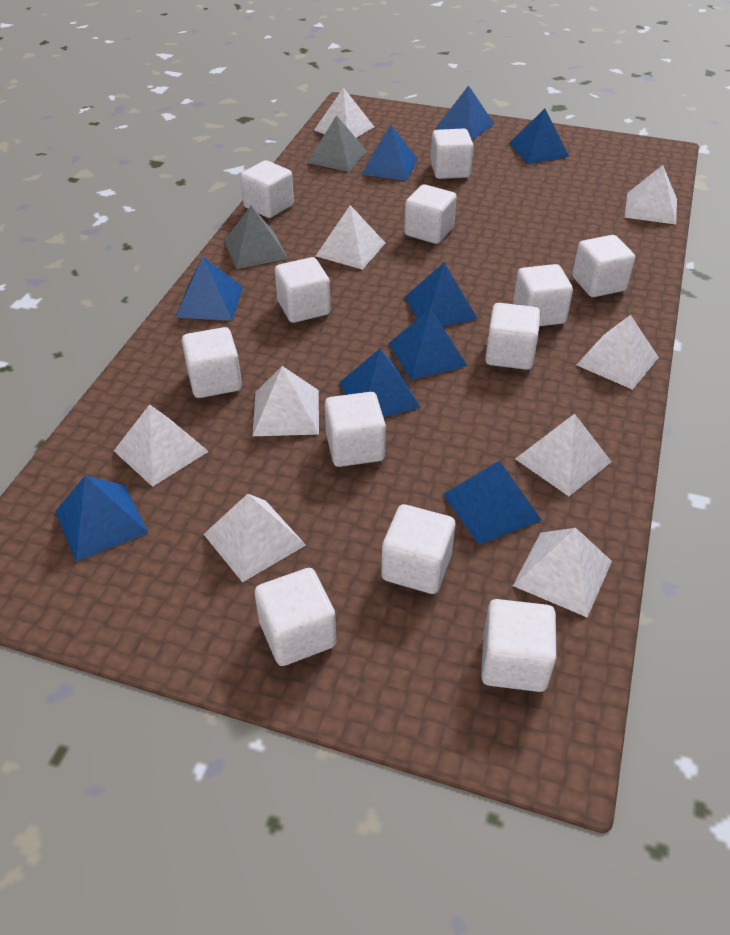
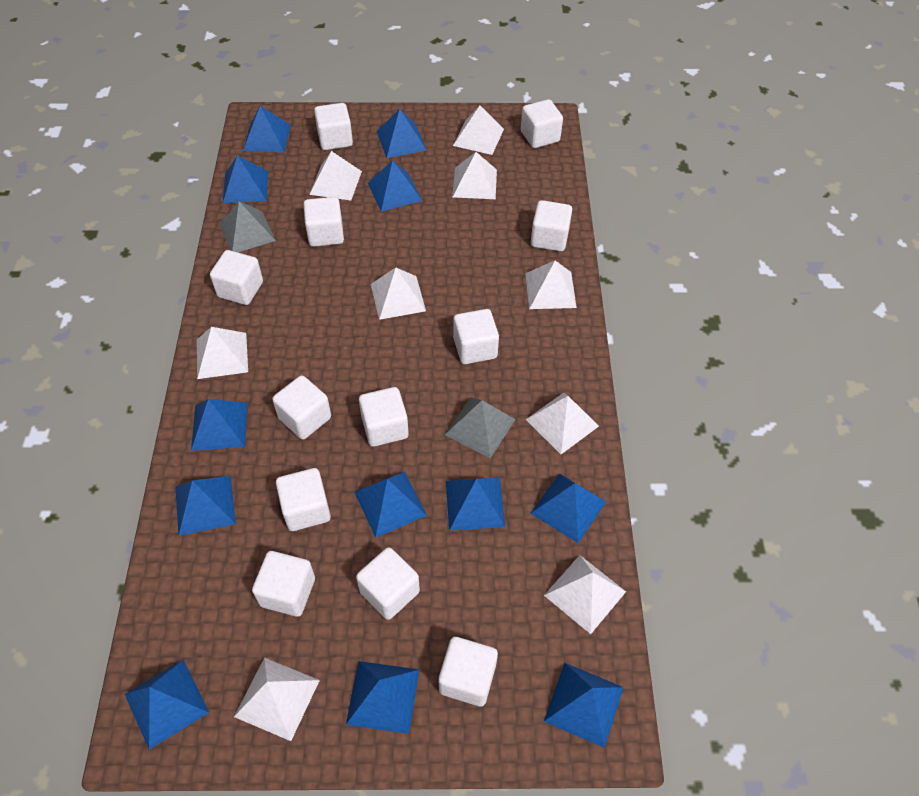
blue pyramid: 9 -> 12

